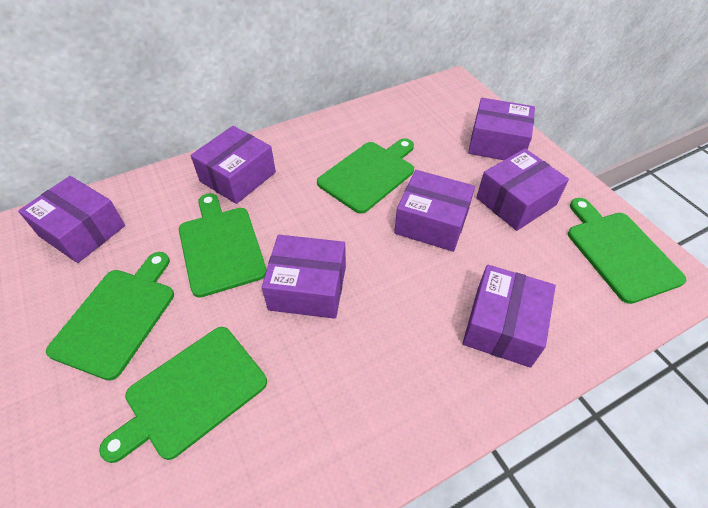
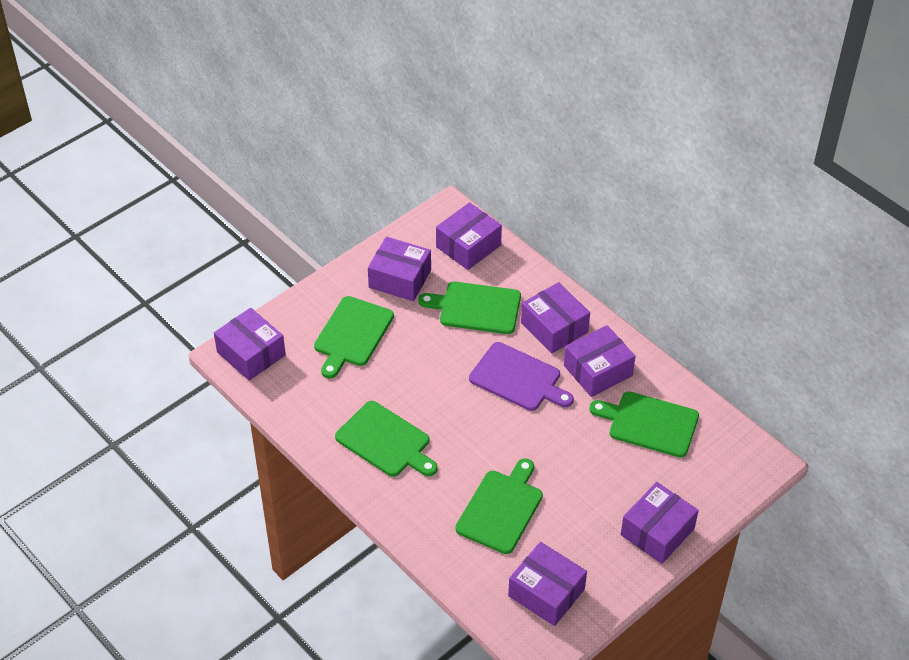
purple cutting board: 0 -> 1

